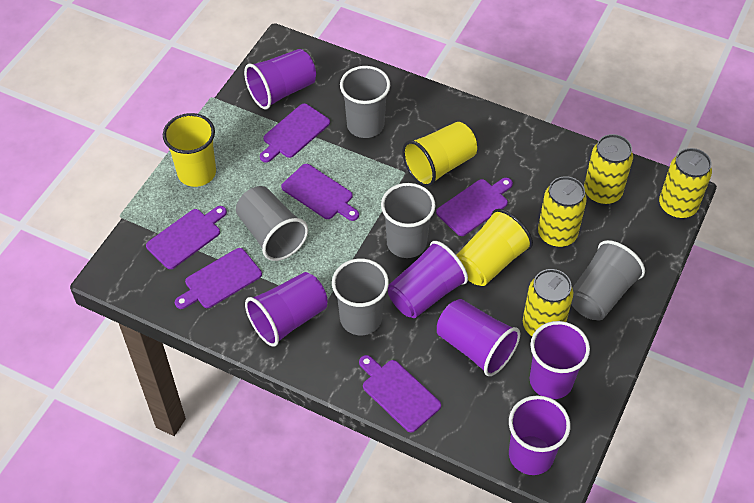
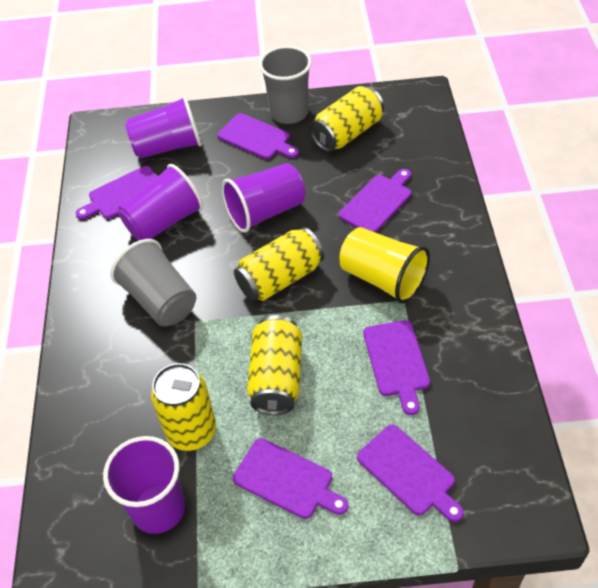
grey cup: 5 -> 2
purple cup: 6 -> 4
yellow cup: 3 -> 1

